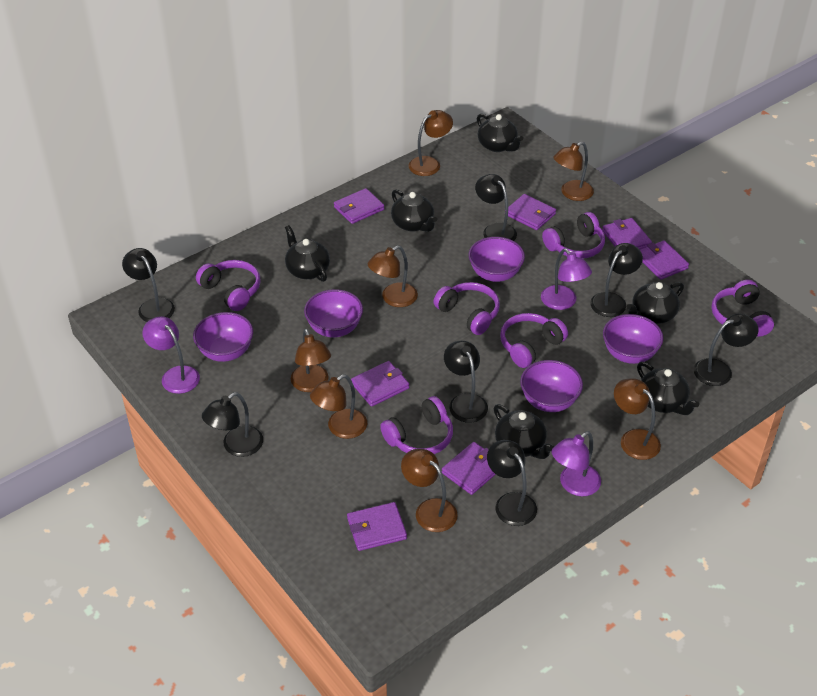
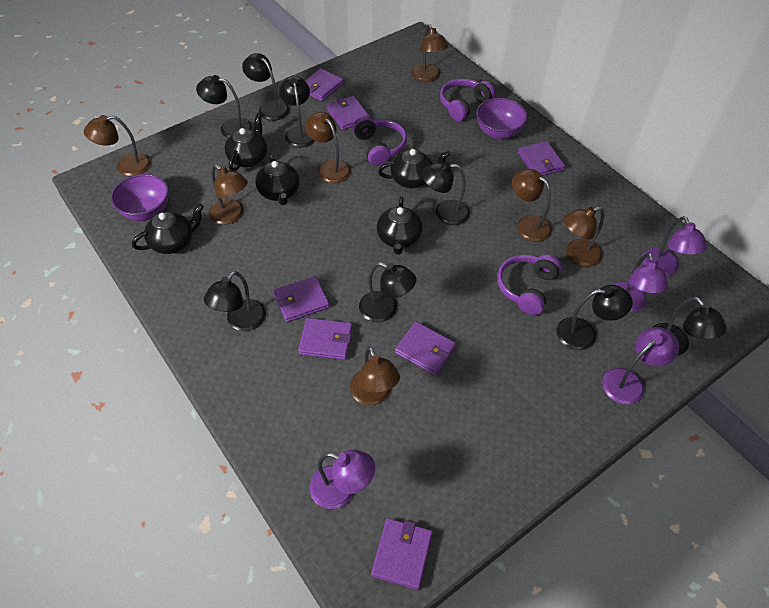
black lamp: 7 -> 8
black teapot: 6 -> 5
purple bowl: 5 -> 2
purple headphones: 6 -> 3
purple lamp: 3 -> 4

